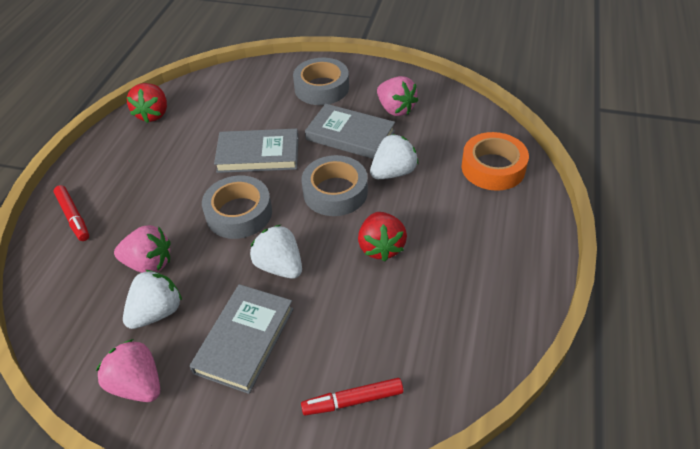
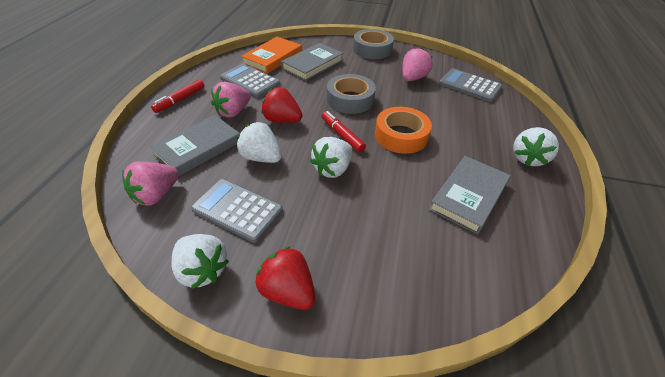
grey calculator: 0 -> 3
grey tape: 3 -> 2
orange book: 0 -> 1
white strawberry: 3 -> 4

